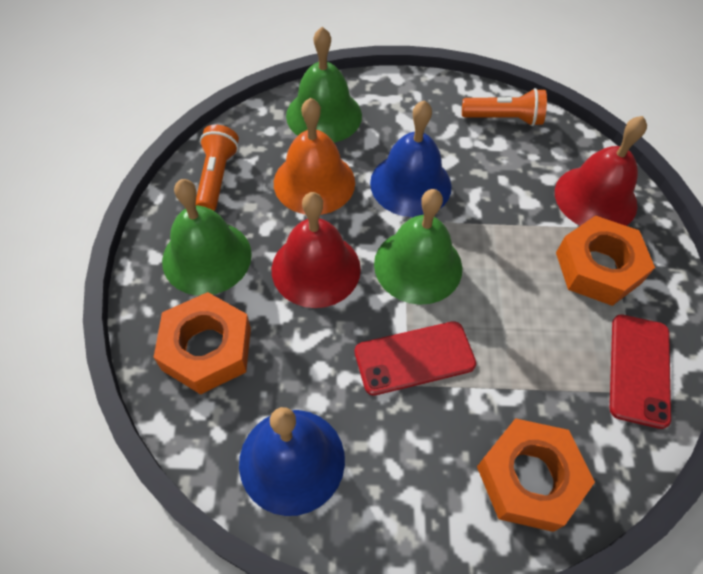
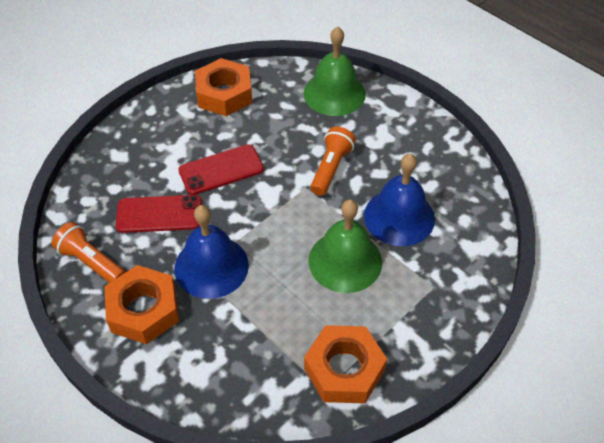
green bell: 3 -> 2
orange bell: 1 -> 0
red bell: 2 -> 0

